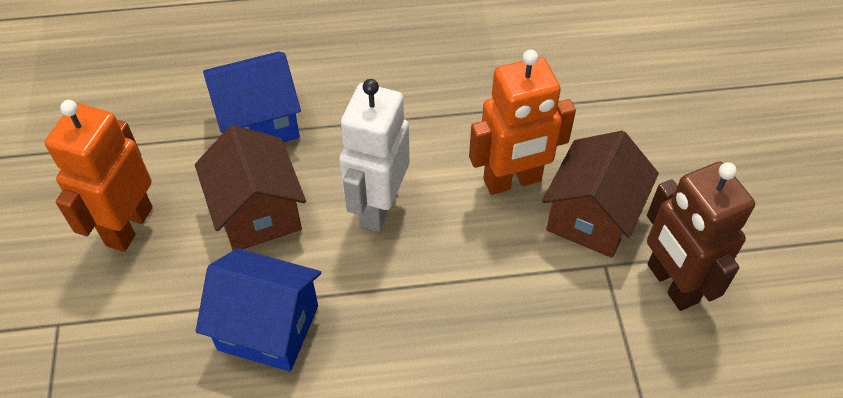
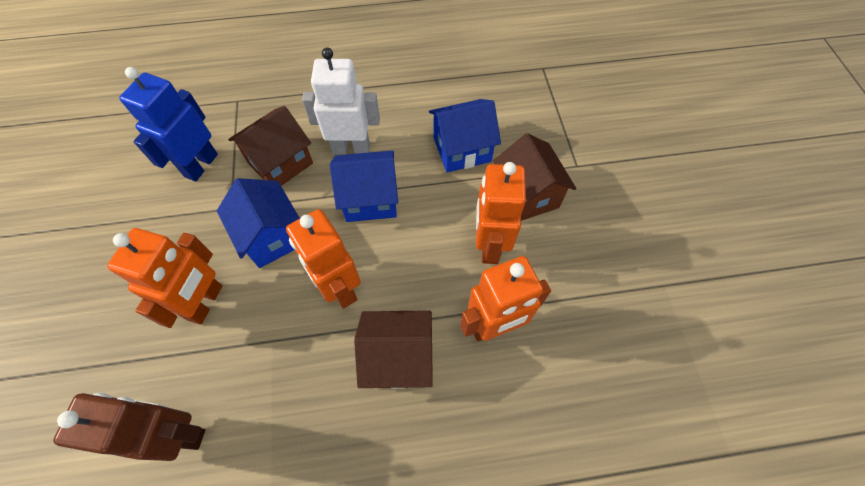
blue house: 2 -> 3
blue robot: 0 -> 1
brown house: 2 -> 3
orange robot: 2 -> 4

